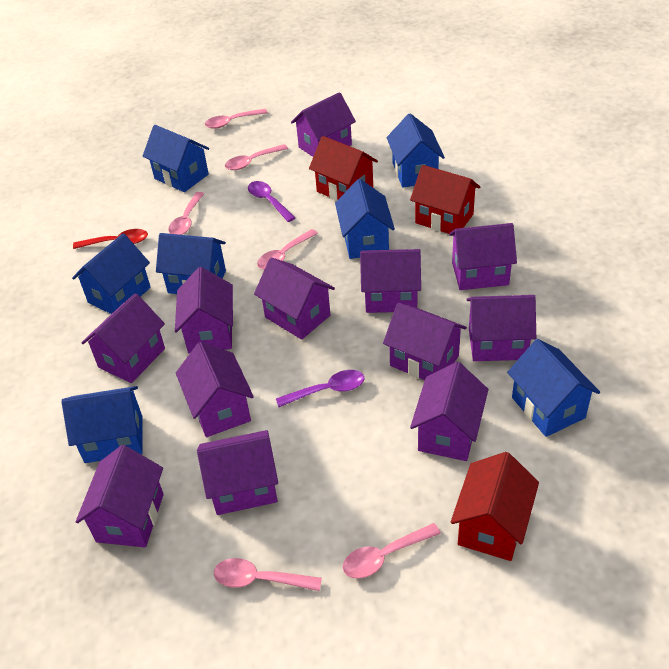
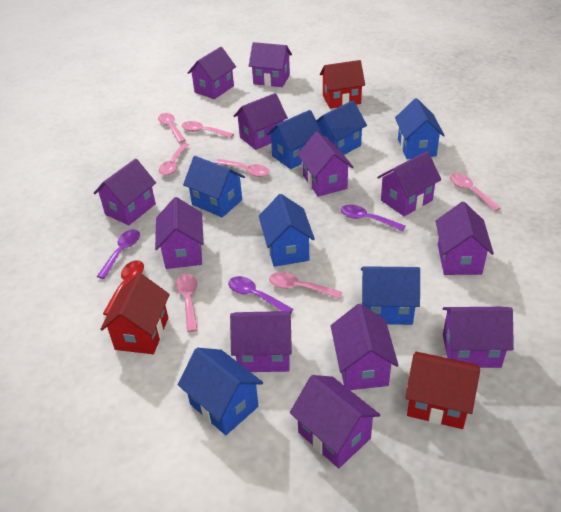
pink spoon: 6 -> 7
purple spoon: 2 -> 3

